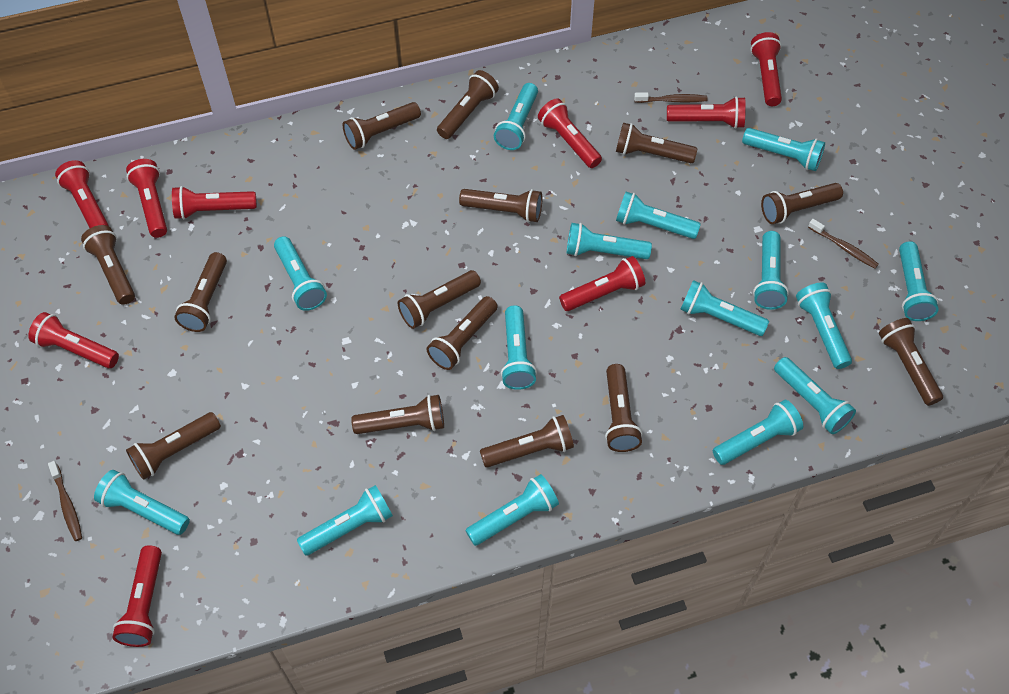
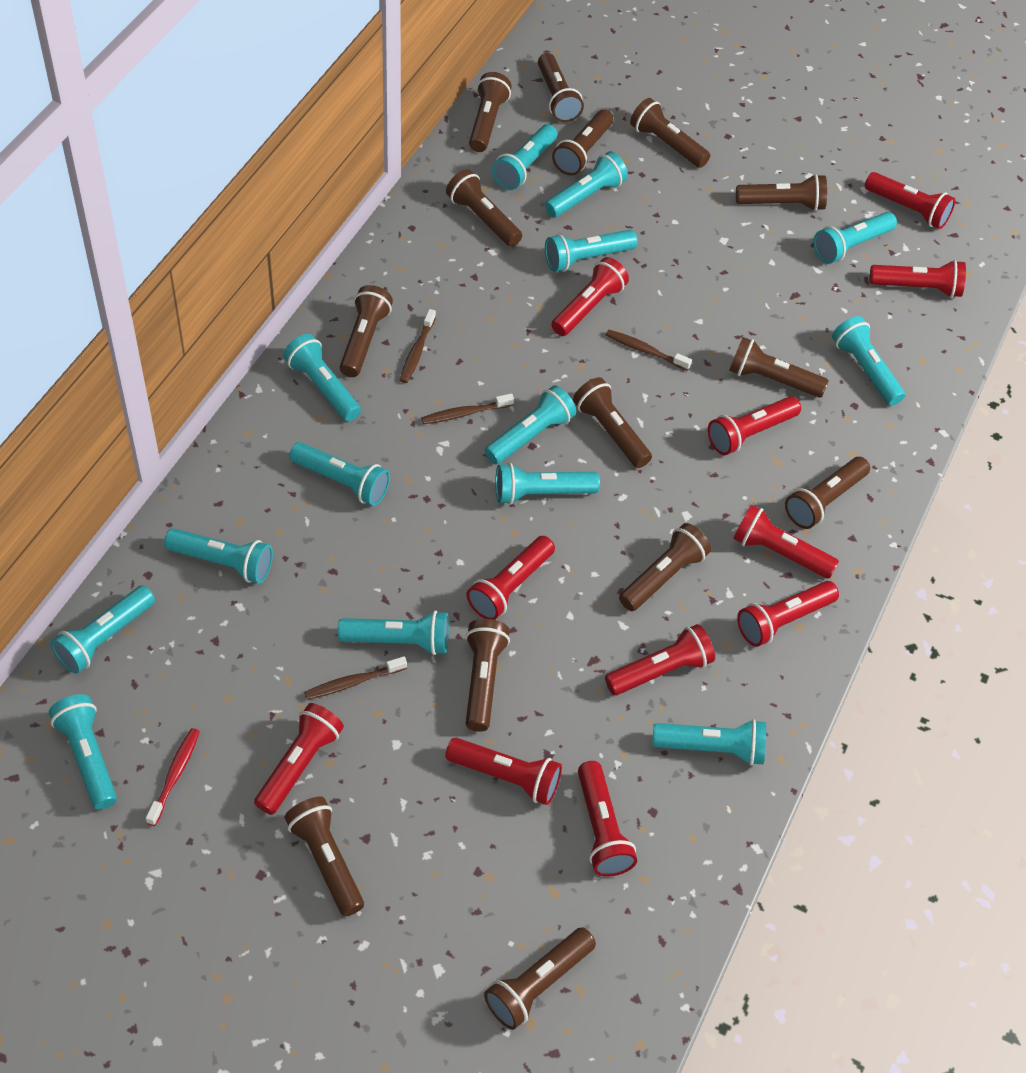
brown toothbrush: 3 -> 4
red flashlight: 9 -> 11
red toothbrush: 0 -> 1
turquoise flashlight: 15 -> 14

